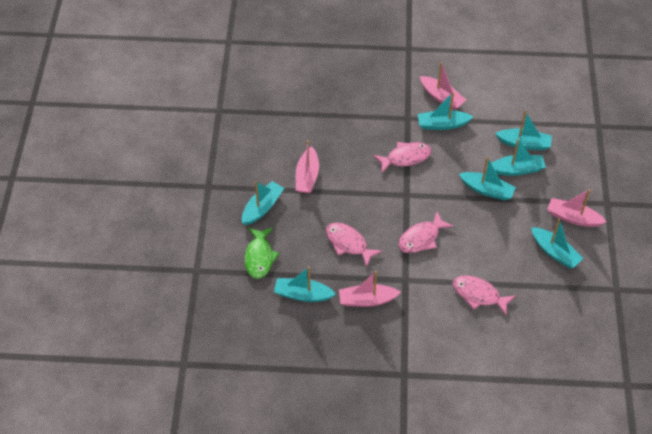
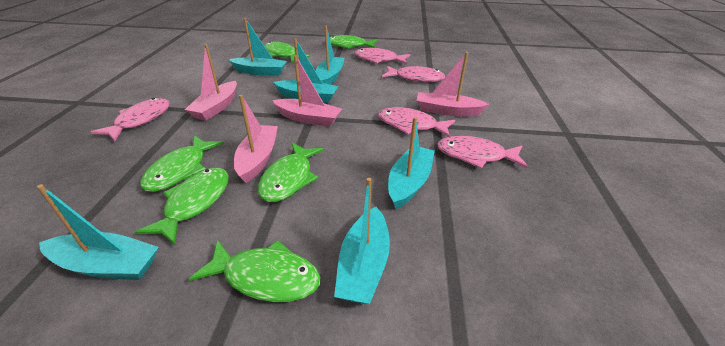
green fish: 1 -> 6
pink fish: 4 -> 5
turquoise boat: 7 -> 6

